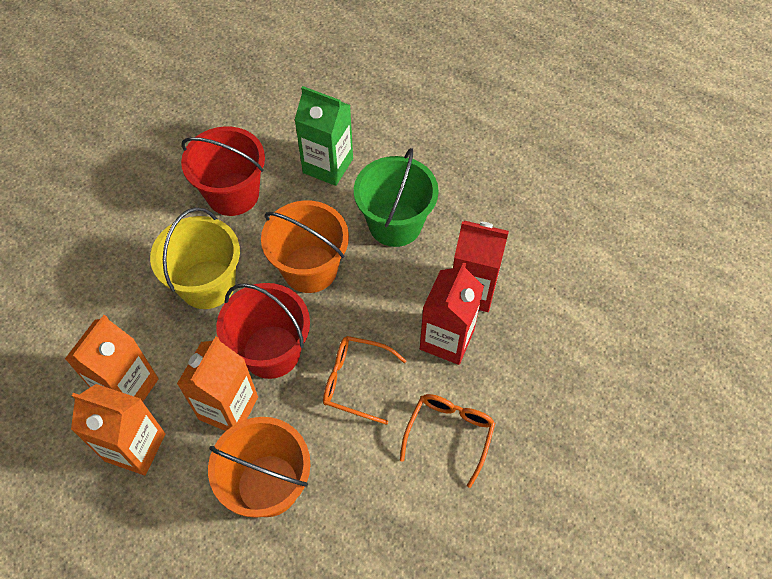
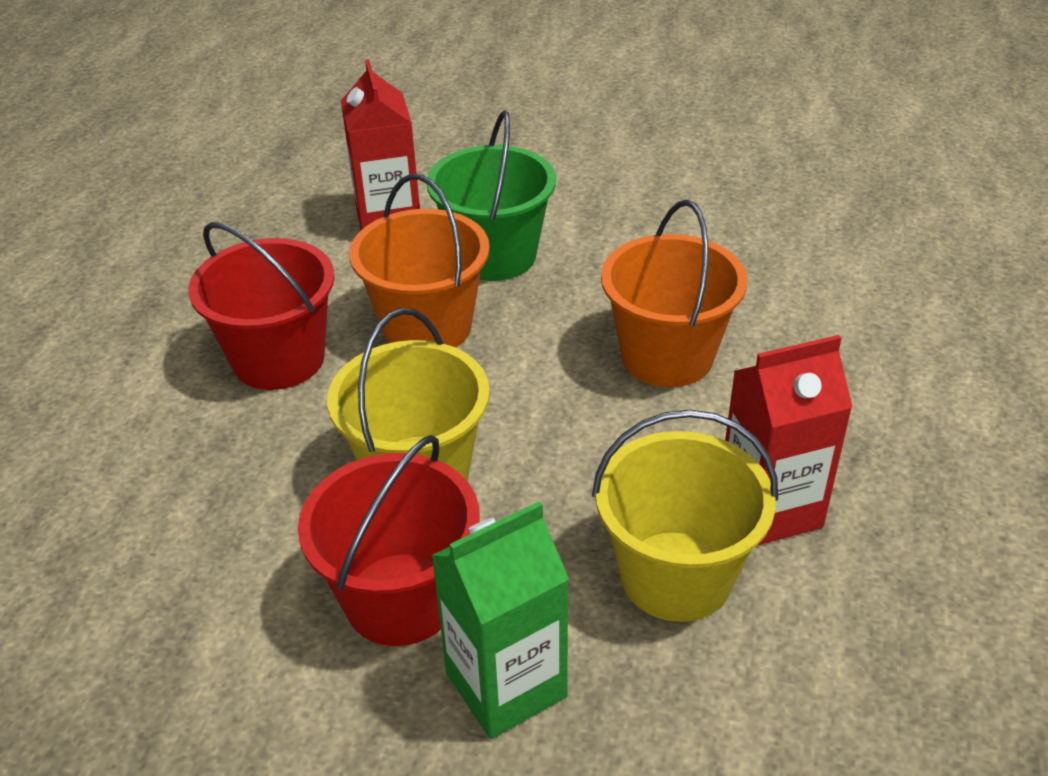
orange carton: 3 -> 0
orange glasses: 2 -> 0
yellow bucket: 1 -> 2

